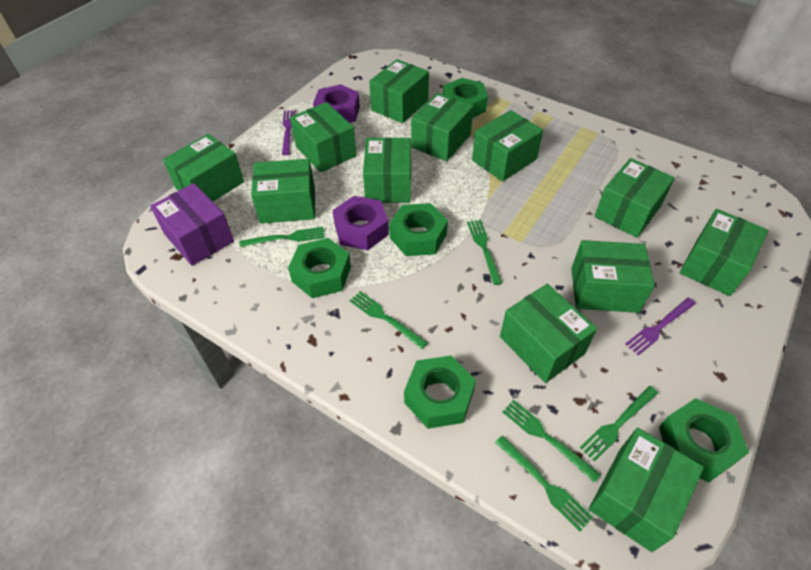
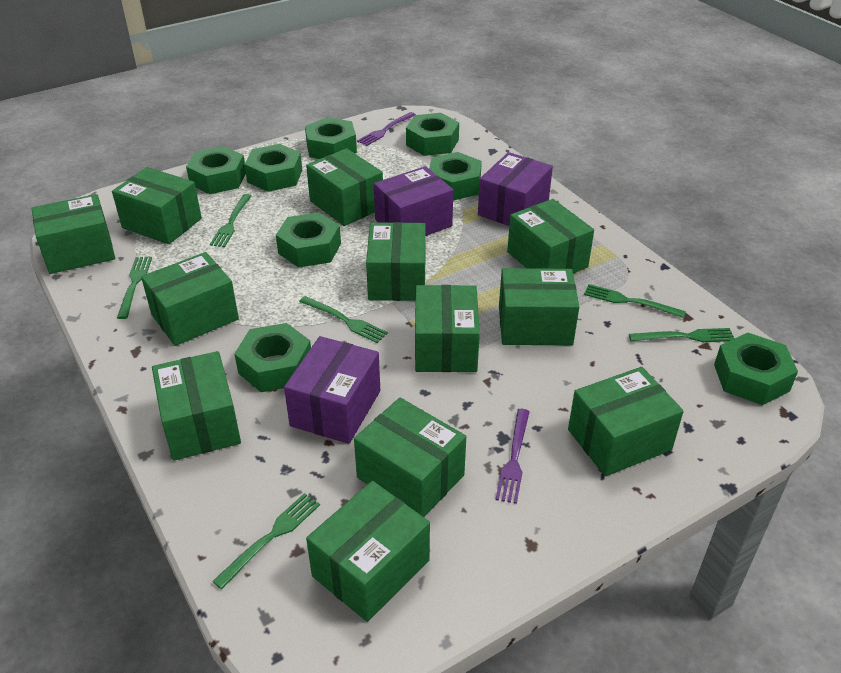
green nut: 5 -> 8
purple box: 1 -> 3
purple nut: 2 -> 0

